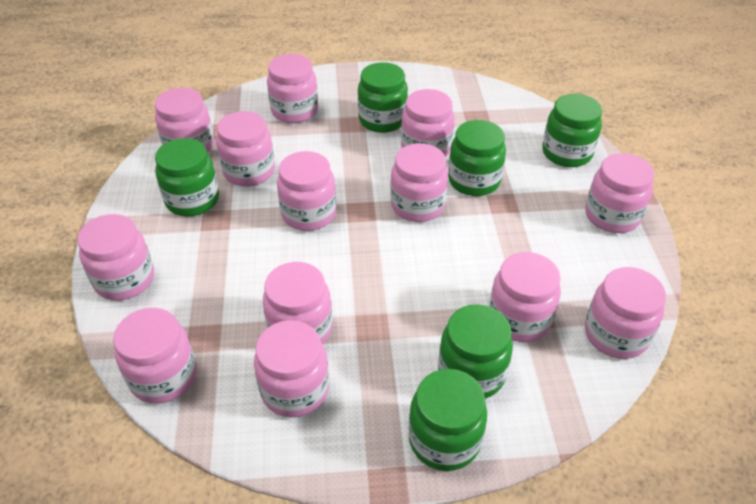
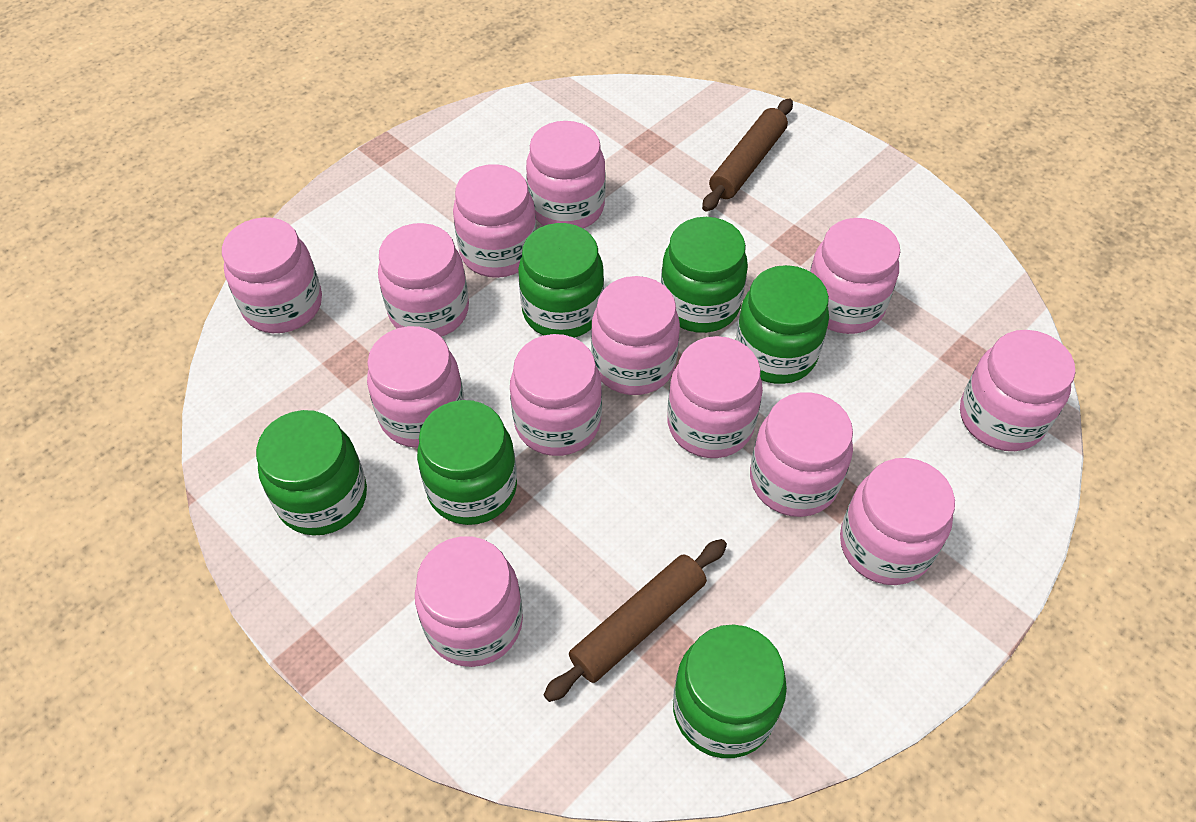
brown rolling pin: 0 -> 2

